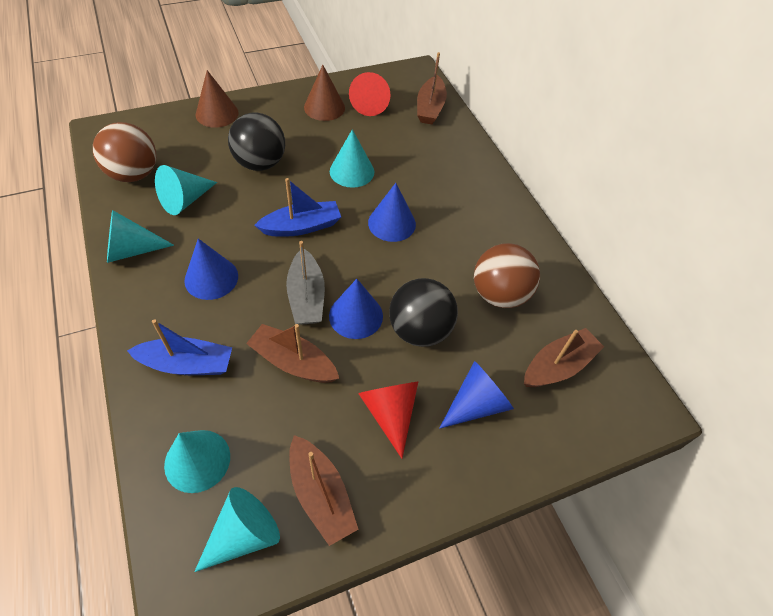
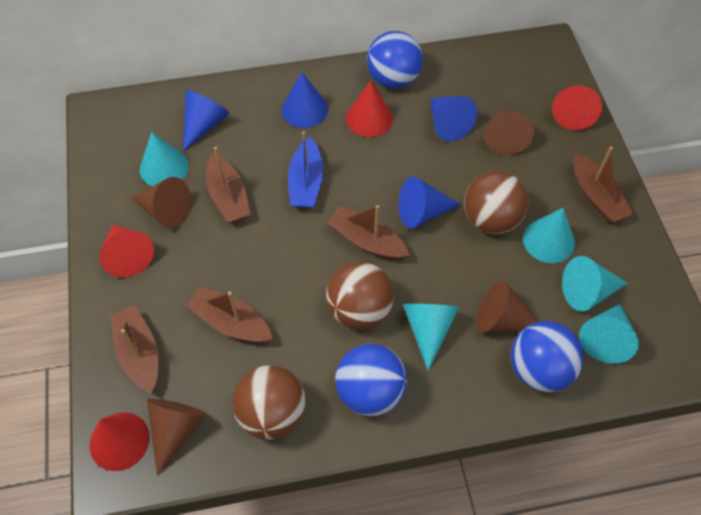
black ball: 2 -> 0
blue ball: 0 -> 3
blue boat: 2 -> 1
brown ball: 2 -> 3
brown boat: 4 -> 5
brown cone: 2 -> 4
grey boat: 1 -> 0
red cone: 2 -> 4

